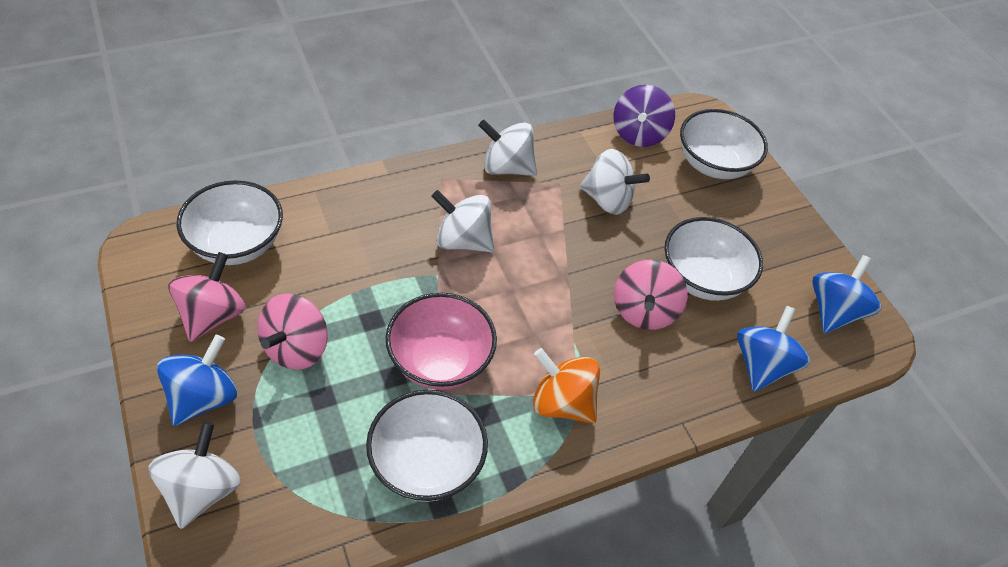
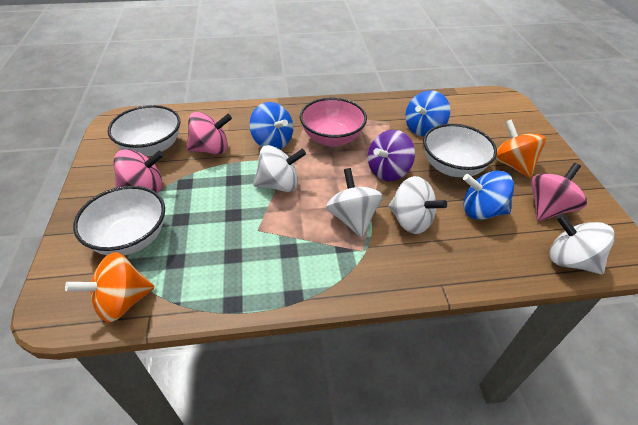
orange spinning top: 1 -> 2
white bowl: 4 -> 3

